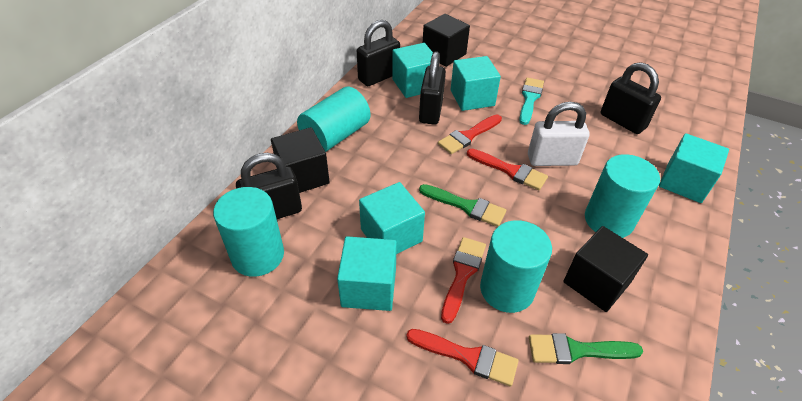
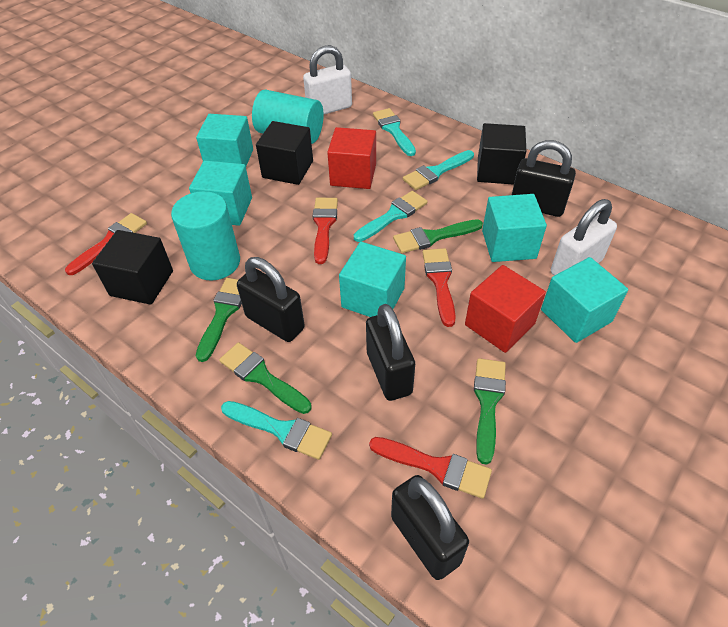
green brush: 2 -> 4
red cube: 0 -> 2
turquoise brush: 1 -> 4
turquoise cylinder: 4 -> 2
white padlock: 1 -> 2

